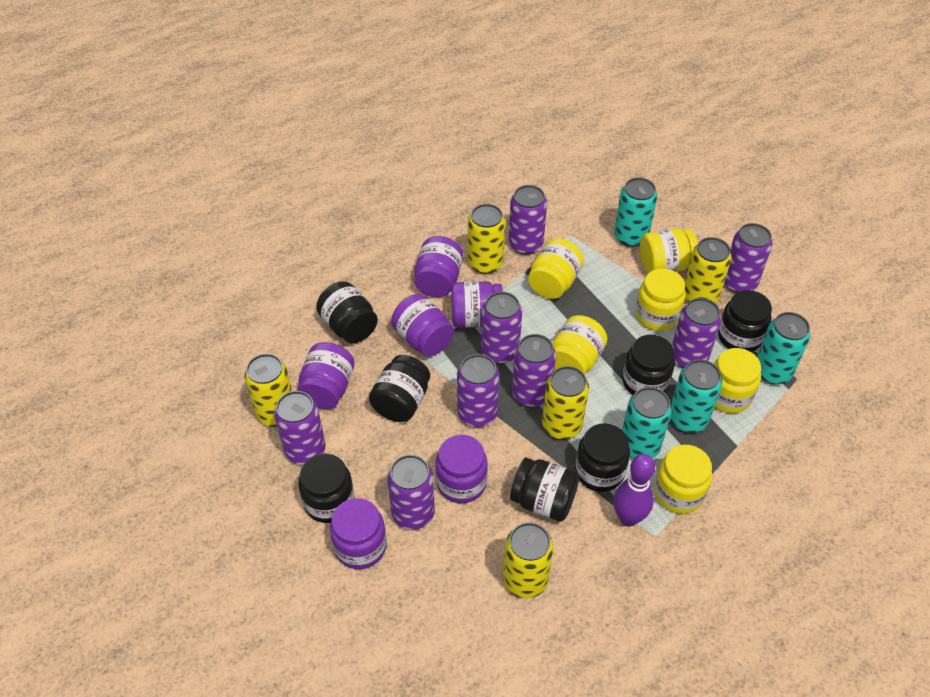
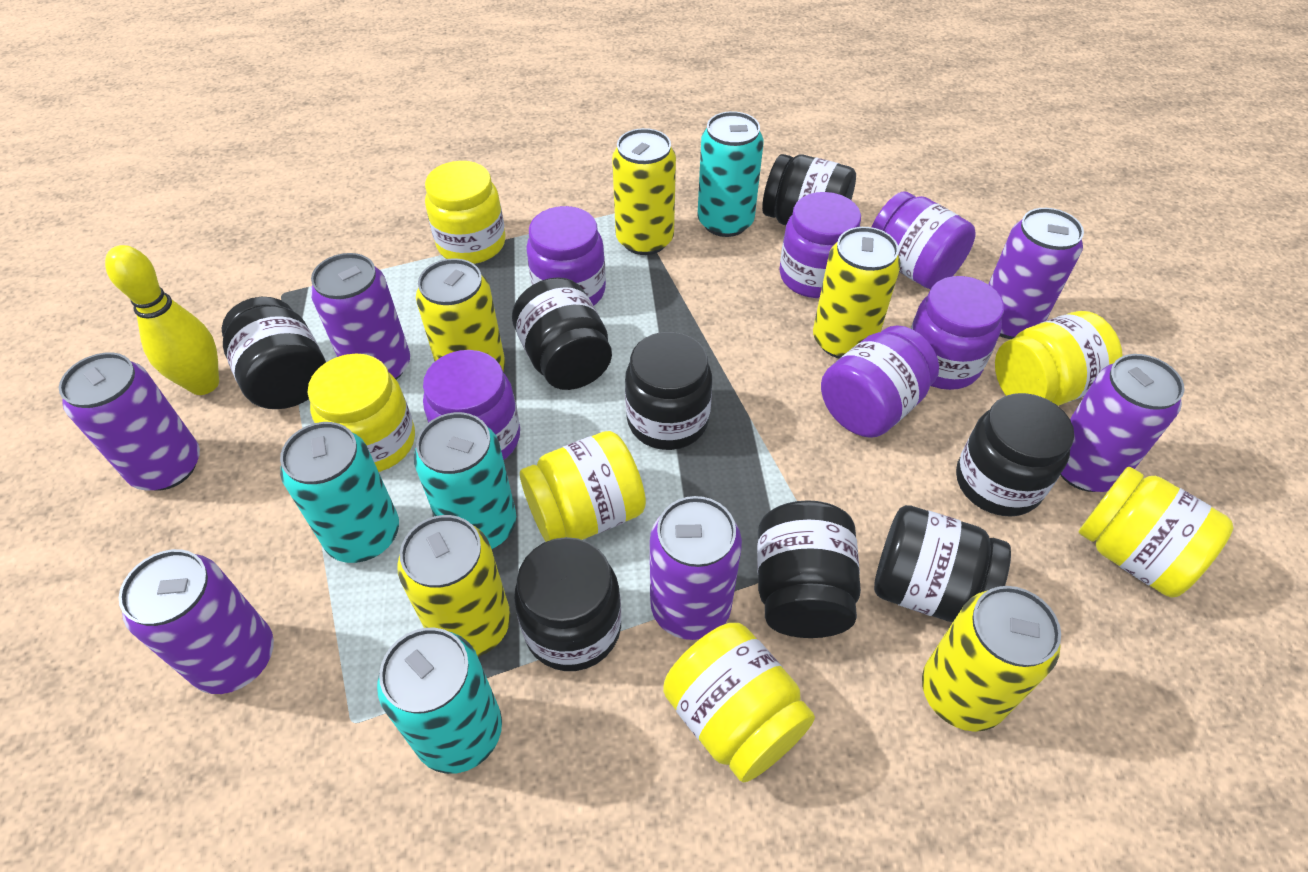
black jar: 7 -> 8
purple bowling pin: 1 -> 0
purple can: 8 -> 6
yellow bowling pin: 0 -> 1

